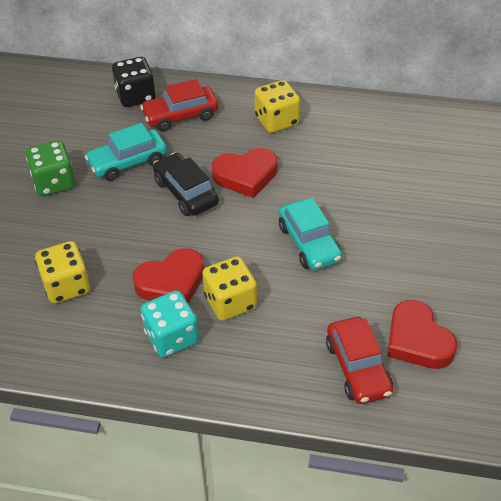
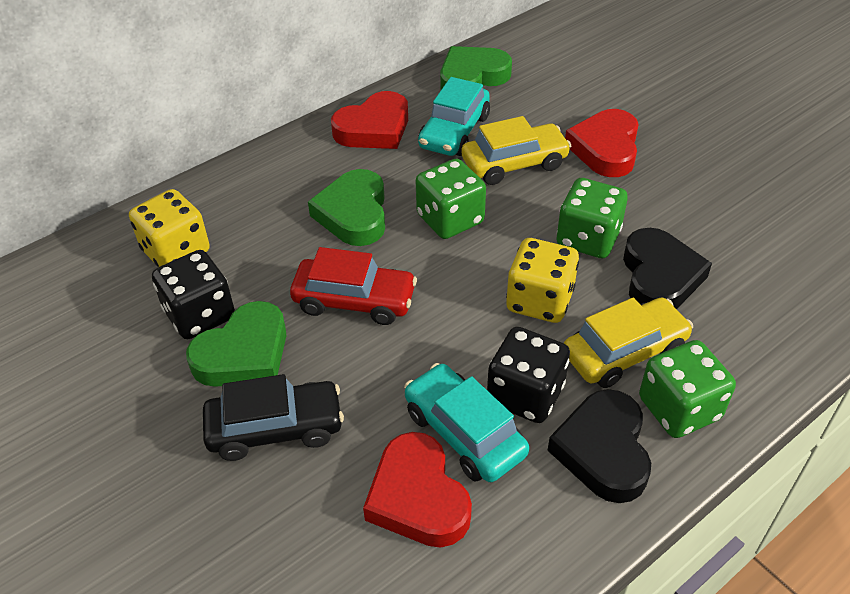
black dice: 1 -> 2
black heart: 0 -> 2
green dice: 1 -> 3
green heart: 0 -> 3
red car: 2 -> 1
turquoise dice: 1 -> 0
yellow car: 0 -> 2
yellow dice: 3 -> 2

